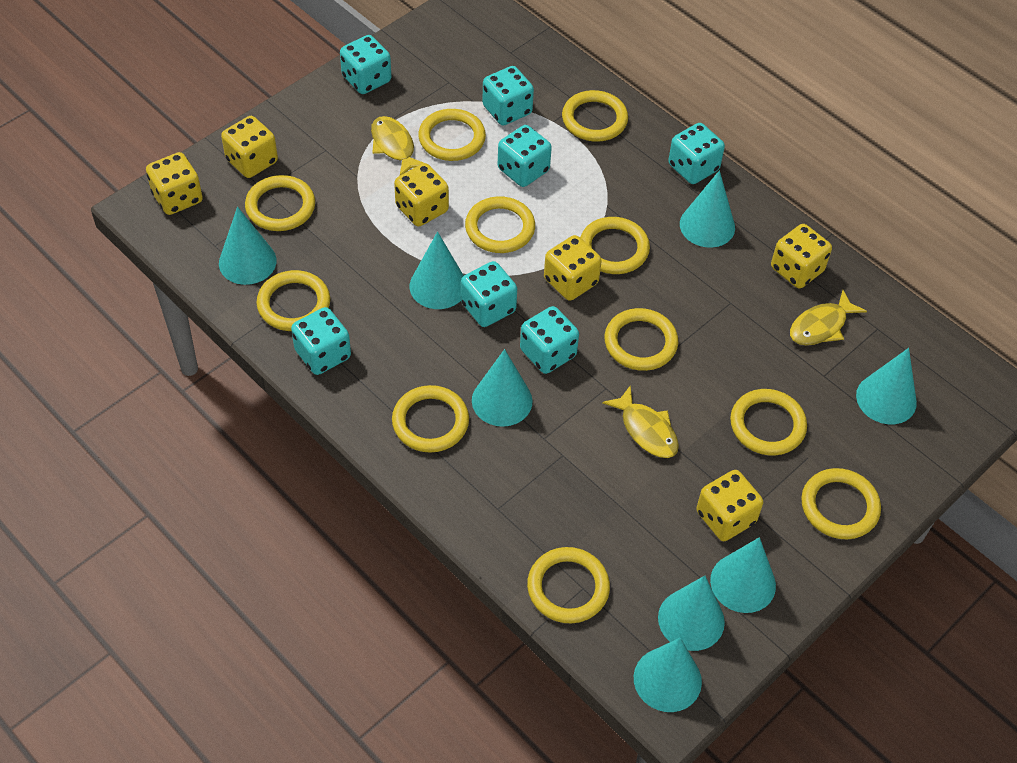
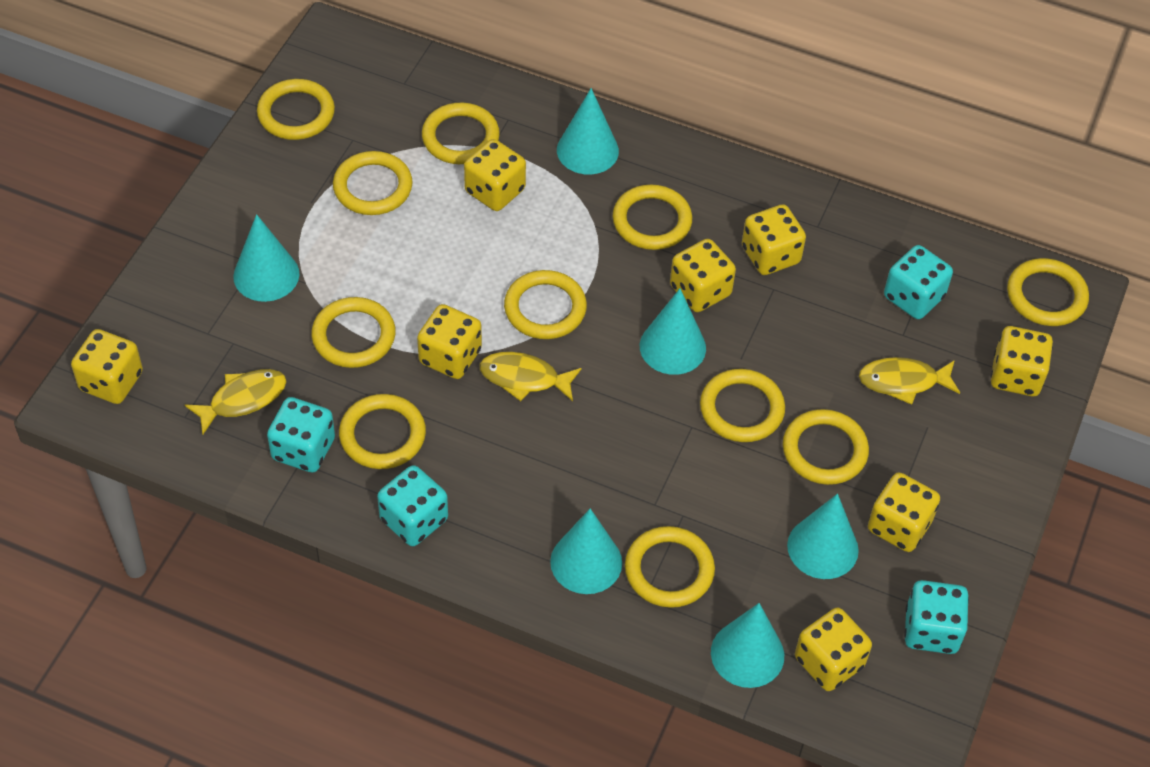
turquoise cone: 8 -> 6
turquoise dice: 7 -> 4
yellow dice: 6 -> 8

